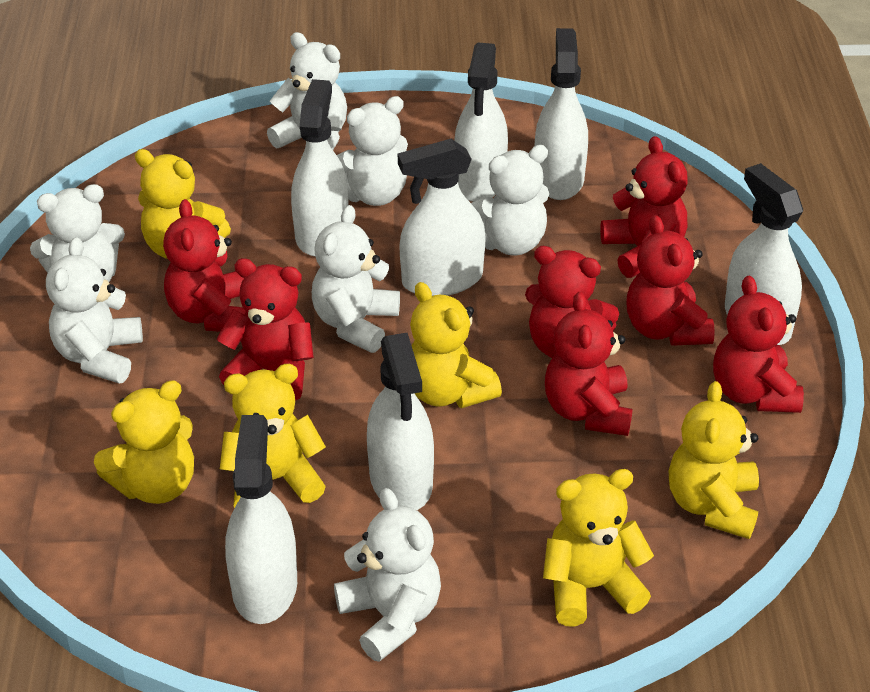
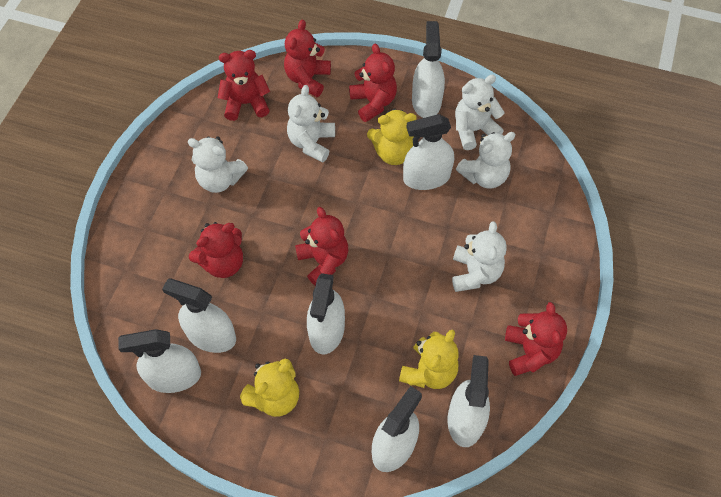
red teddy bear: 7 -> 6
white teddy bear: 7 -> 5
yellow teddy bear: 6 -> 3

